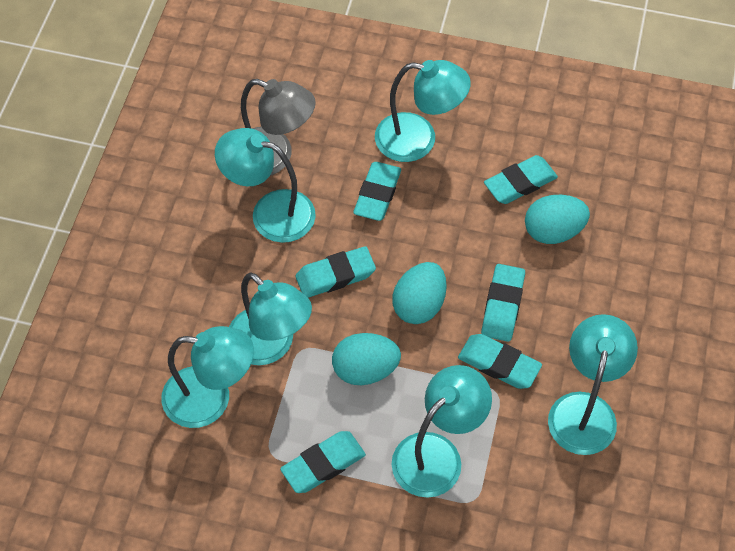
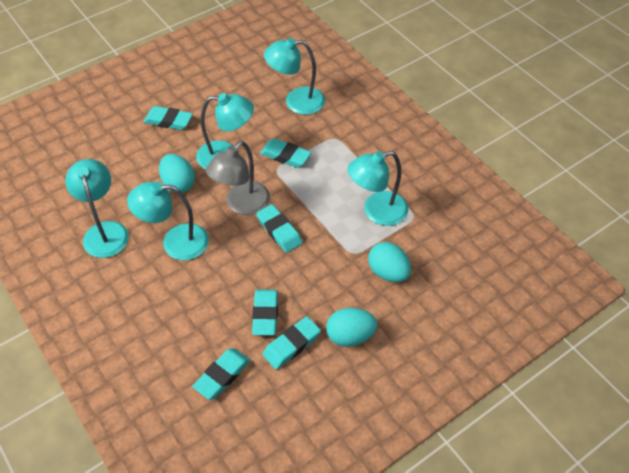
turquoise lamp: 6 -> 5

